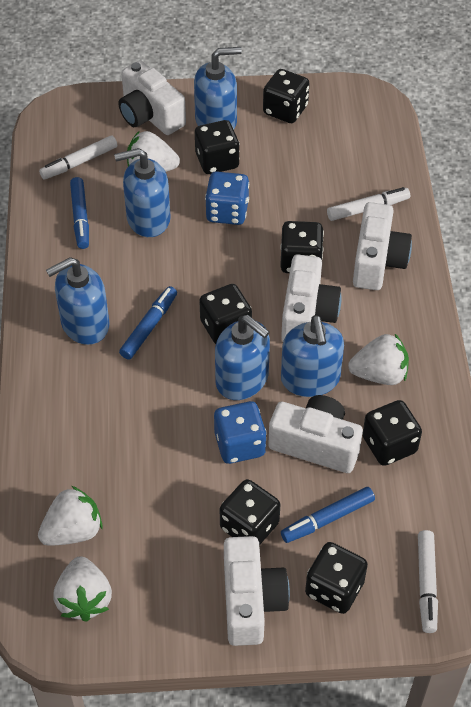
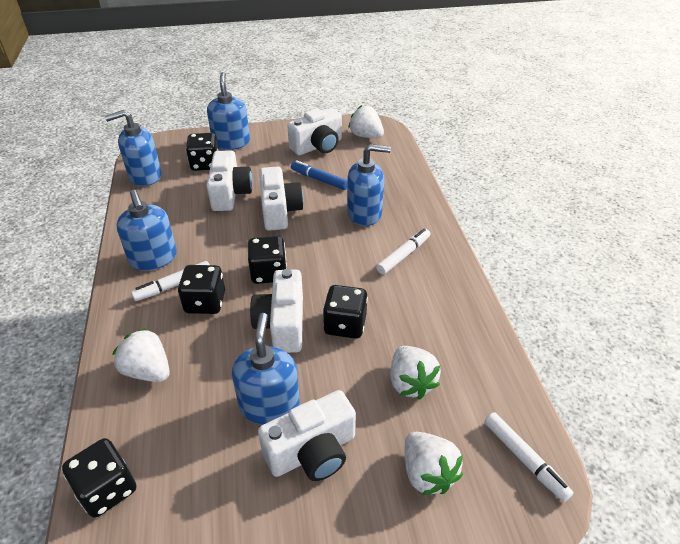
black dice: 7 -> 5
blue dice: 2 -> 0
blue marker: 3 -> 1

